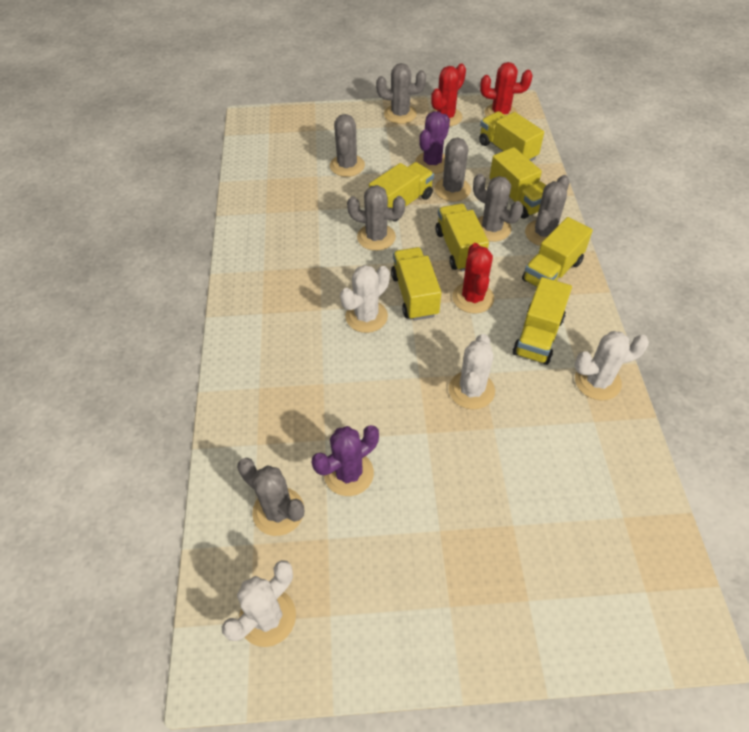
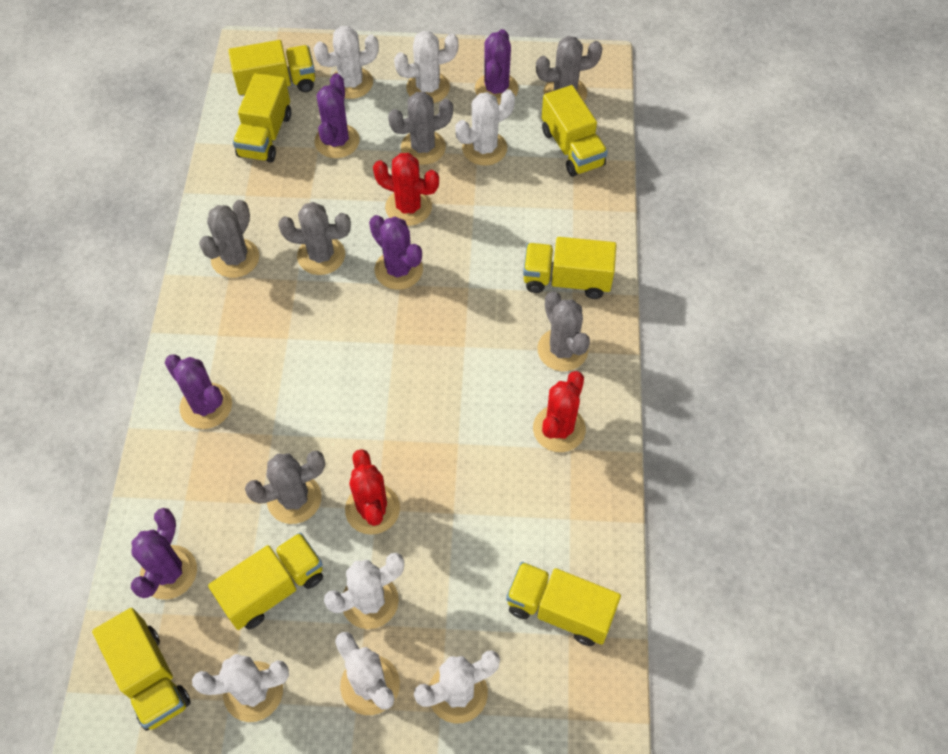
grey cactus: 7 -> 6
purple cactus: 2 -> 5
white cactus: 4 -> 7

